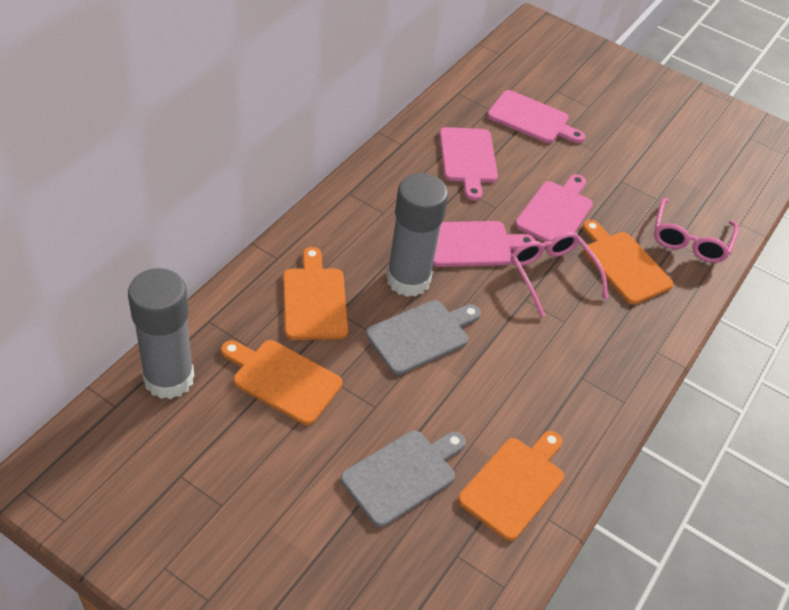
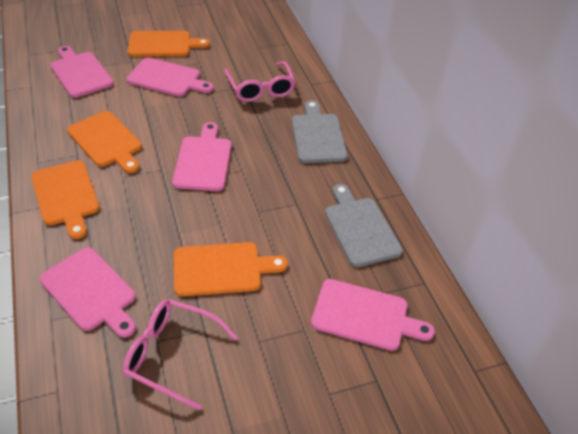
grey glue stick: 2 -> 0
pink cutting board: 4 -> 5

